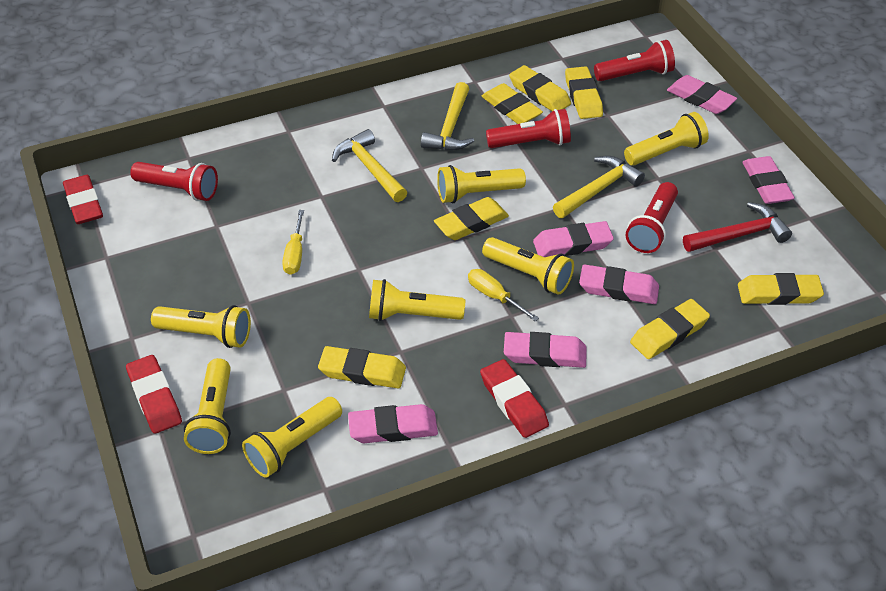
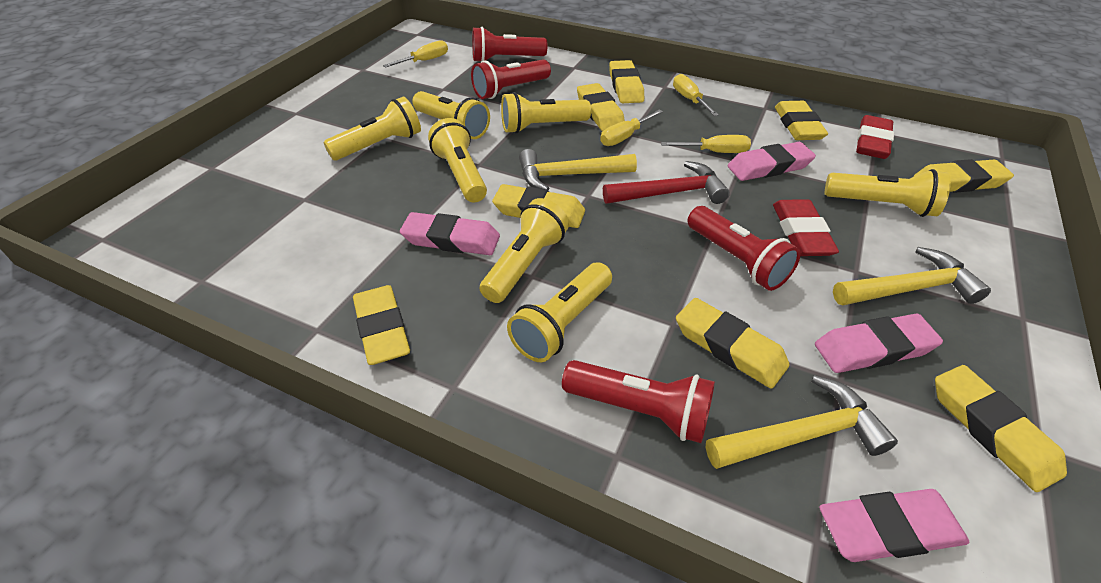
pink eraser: 6 -> 4
red eraser: 3 -> 2
yellow eraser: 7 -> 8
yellow screwdriver: 2 -> 4

